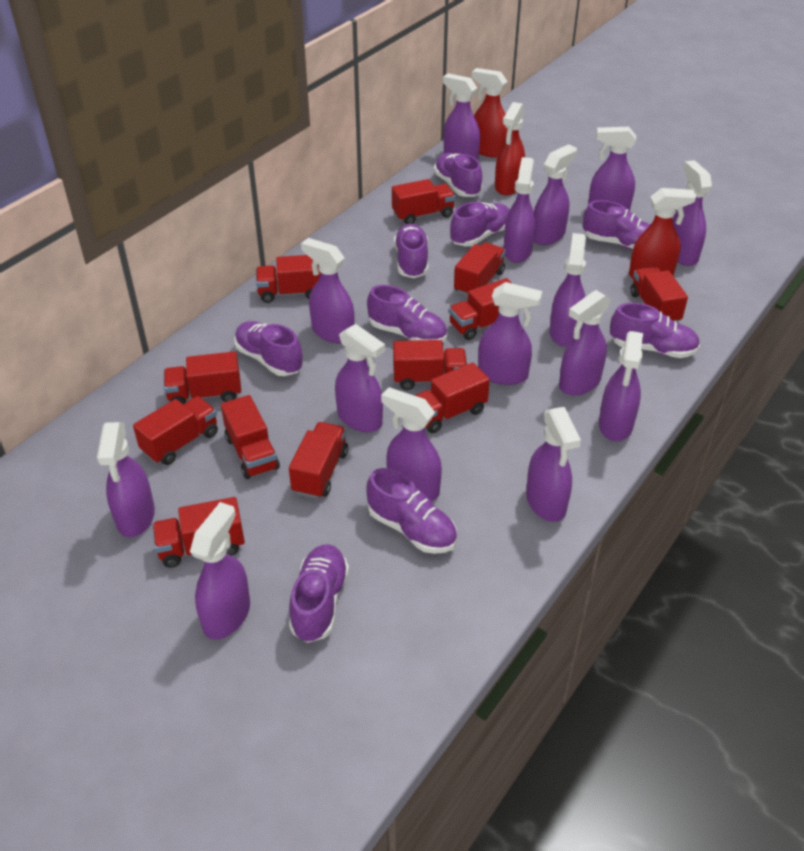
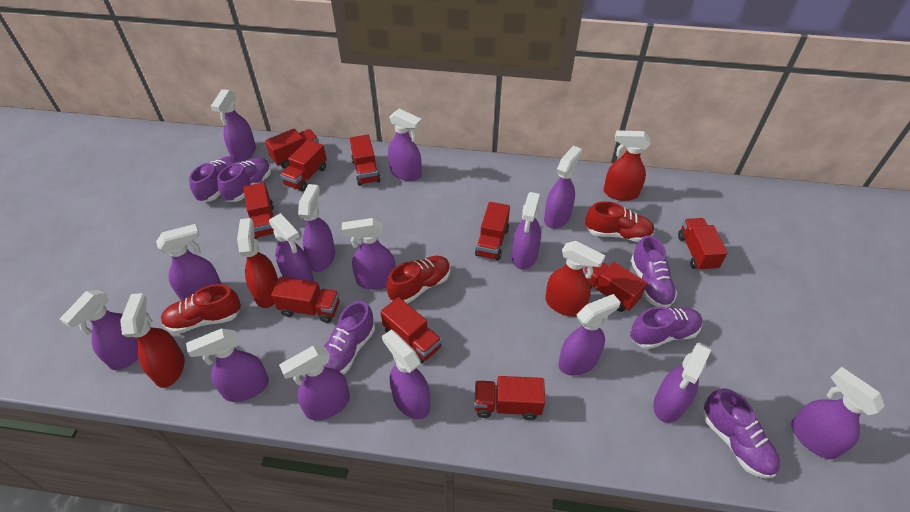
purple shoe: 9 -> 6
red shoe: 0 -> 3
red spray bottle: 3 -> 4
red truck: 12 -> 10

